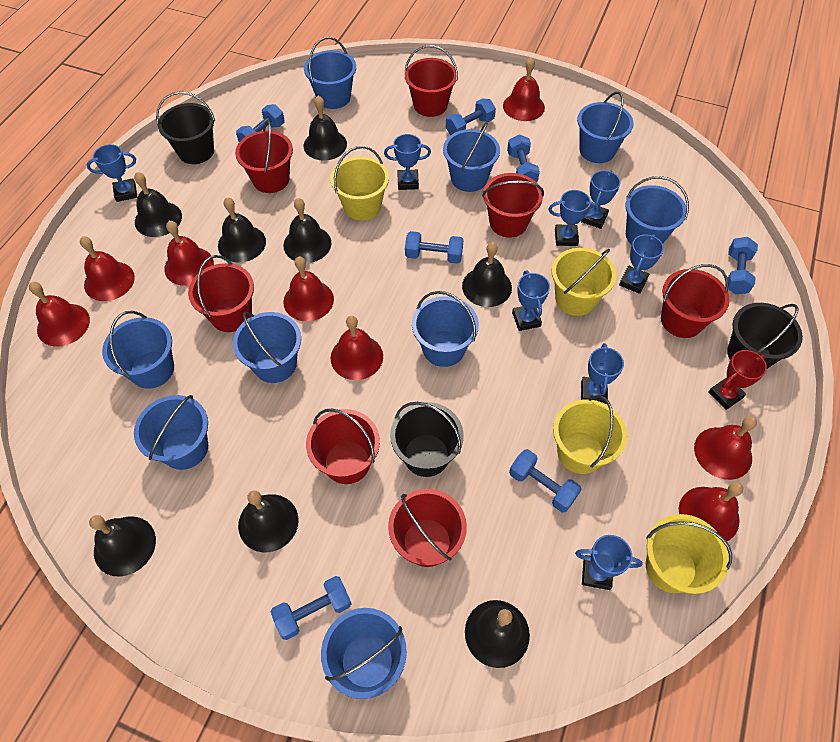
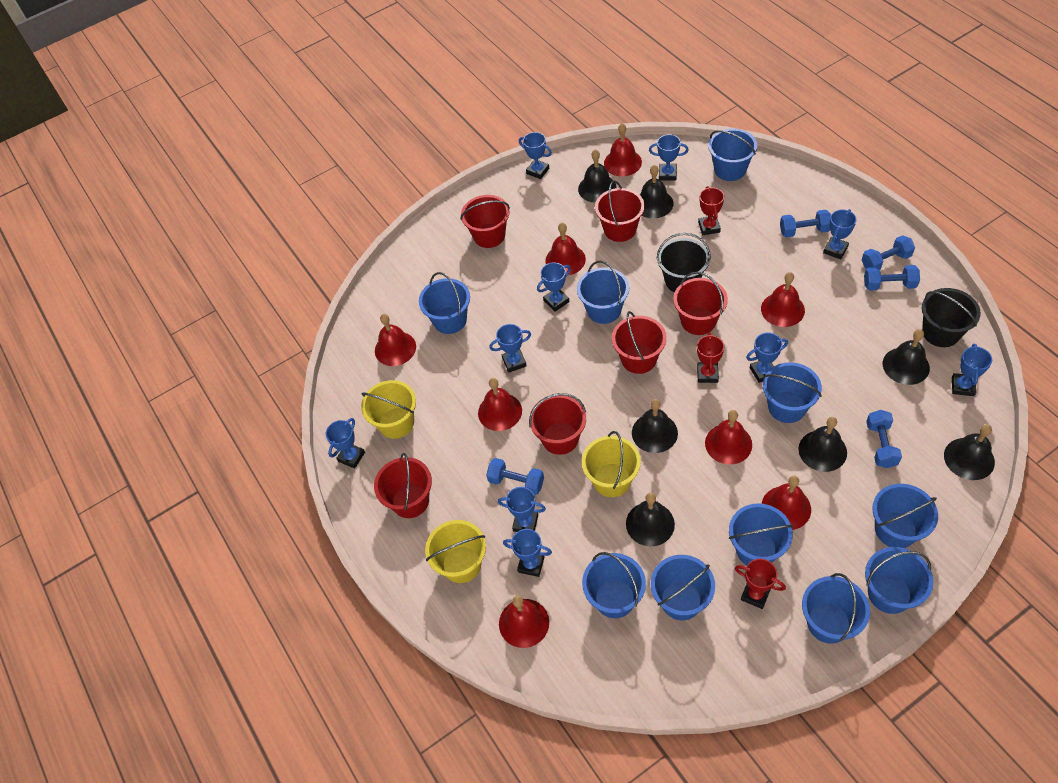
black bell: 8 -> 7
black bucket: 3 -> 2
blue bucket: 9 -> 10
blue dumbbell: 7 -> 5
blue trophy: 8 -> 10
red bucket: 7 -> 6
red trophy: 1 -> 3
yellow bucket: 4 -> 3

